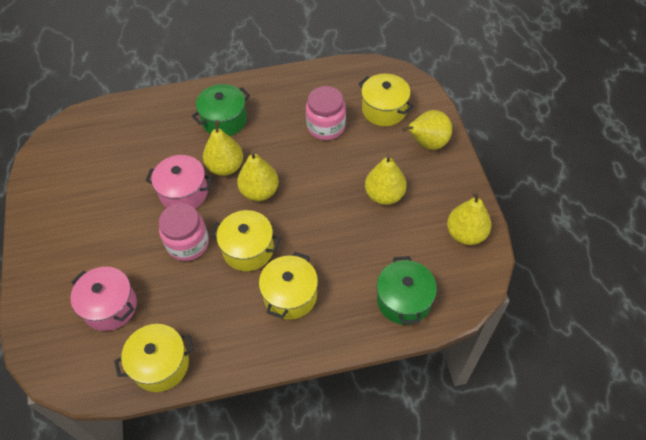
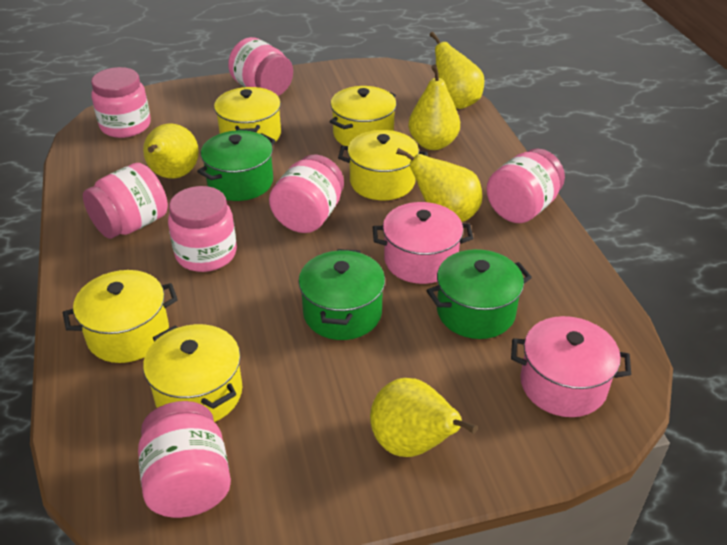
green pot: 2 -> 3
pink jar: 2 -> 7
yellow pot: 4 -> 5

